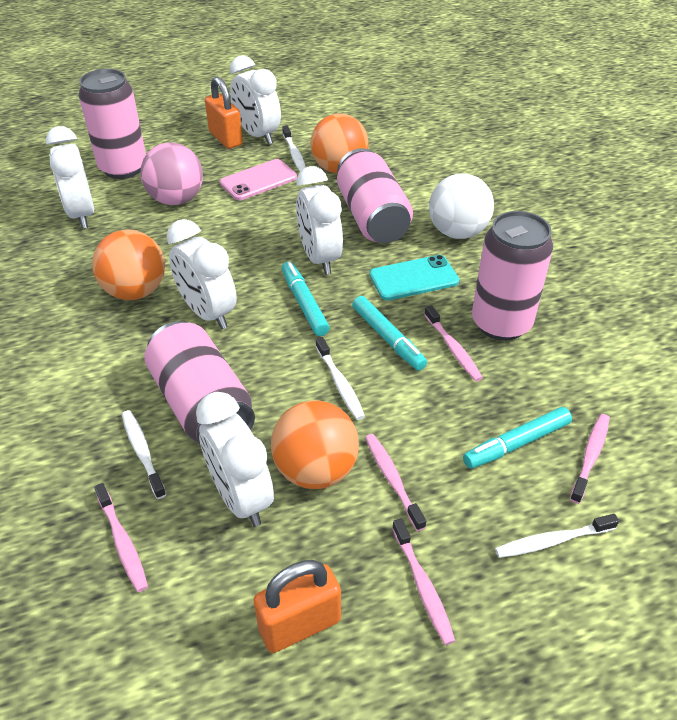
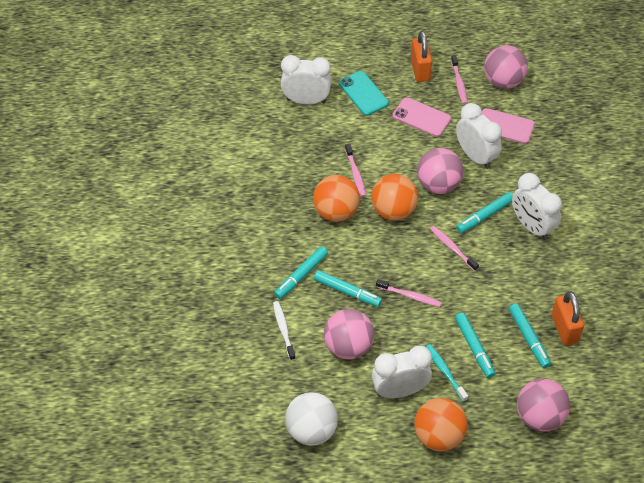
pink ball: 1 -> 4
pink can: 4 -> 0
pink phone: 1 -> 2
pink toothbrush: 5 -> 4
turquoise marker: 3 -> 5
turquoise toothbrush: 0 -> 1
white clock: 5 -> 4
white toothbrush: 4 -> 1

